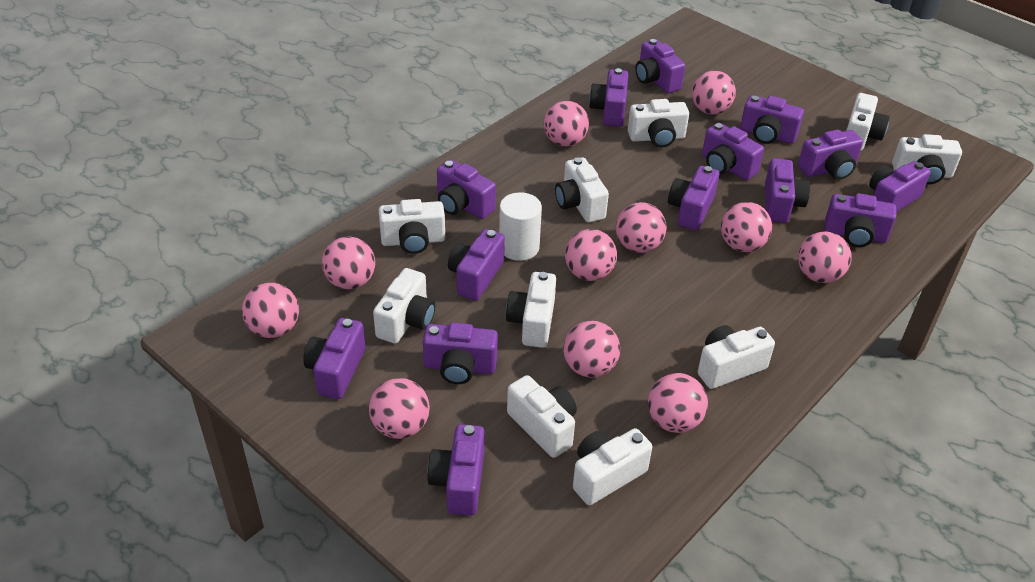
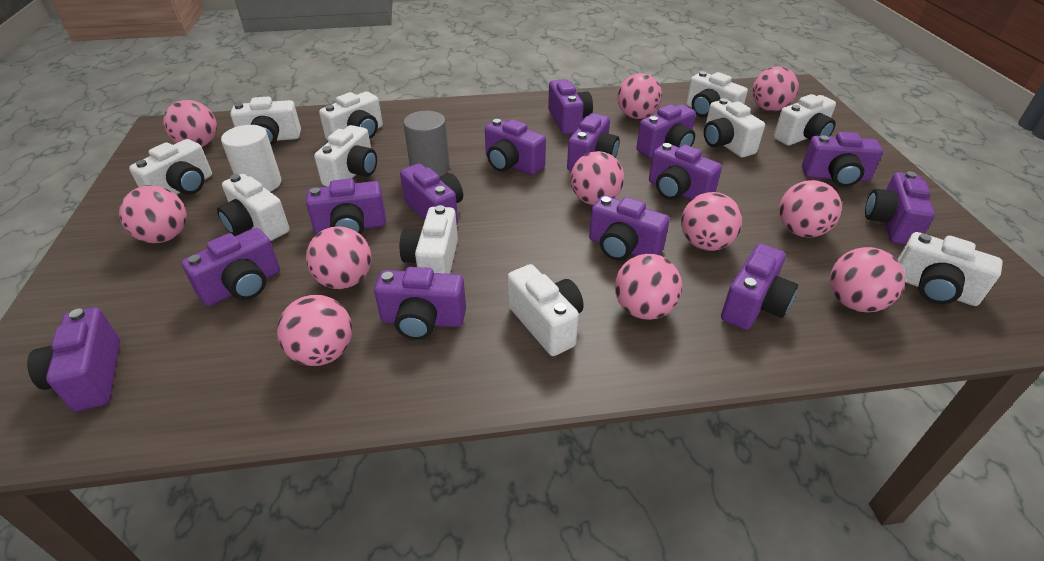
grey cylinder: 0 -> 1
white camera: 10 -> 11

